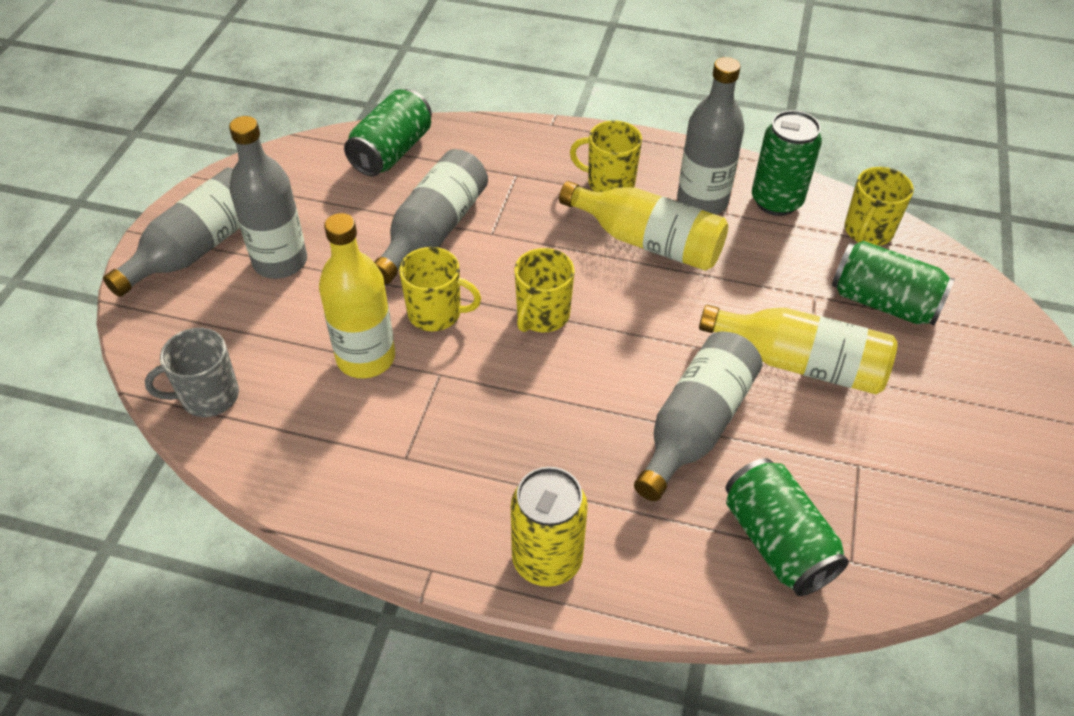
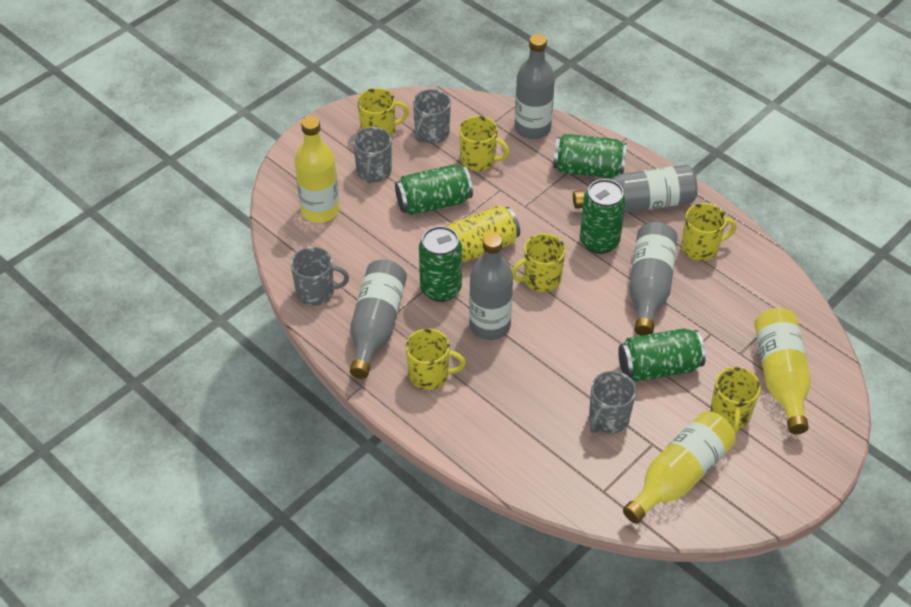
green can: 4 -> 5
grey mug: 1 -> 4
yellow mug: 4 -> 6

